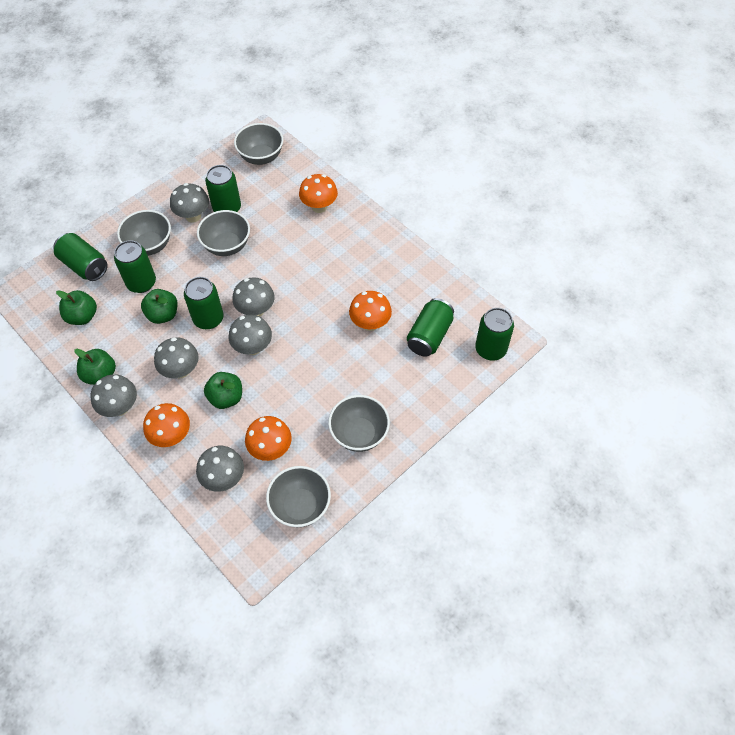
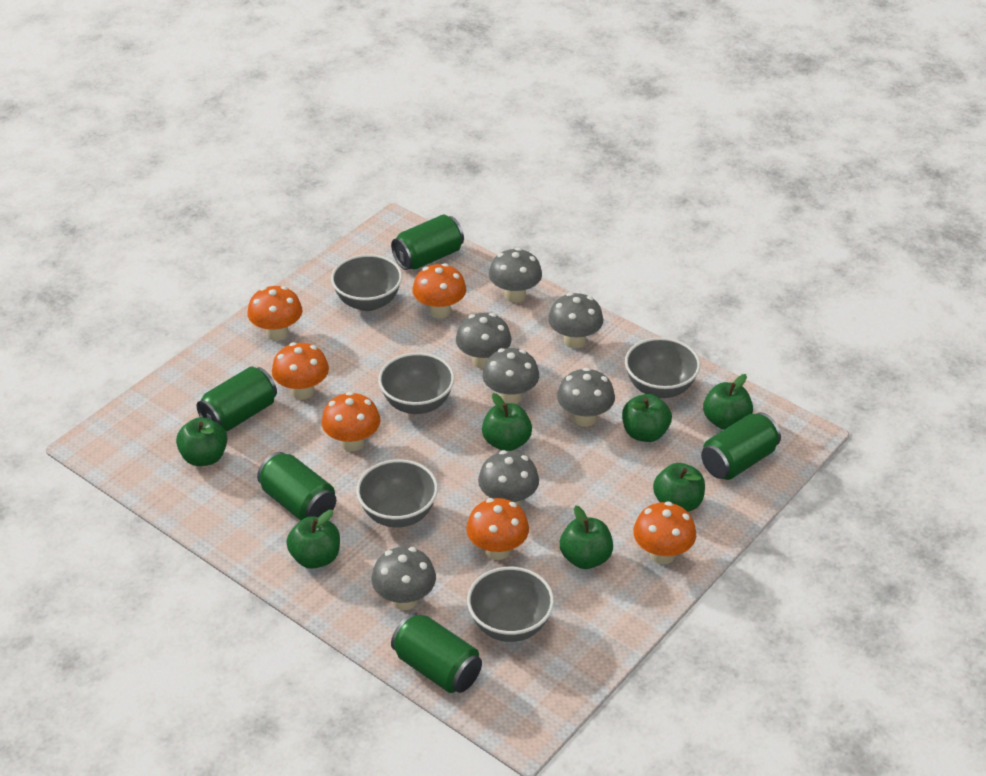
green apple: 4 -> 7
green can: 6 -> 5
grey mushroom: 6 -> 7
orange mushroom: 4 -> 6

